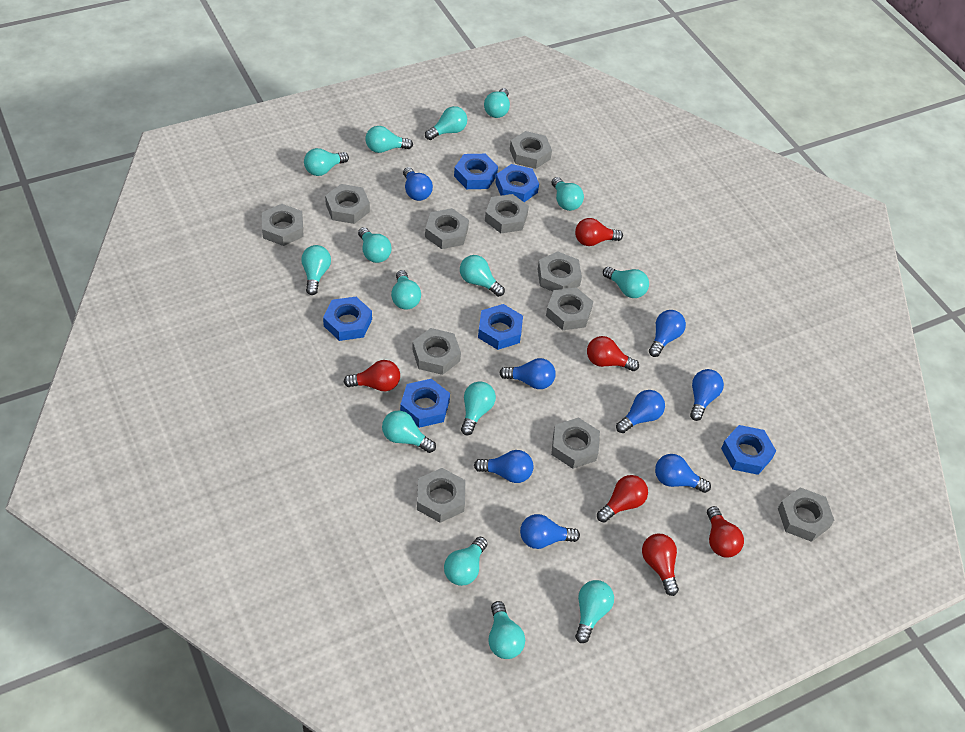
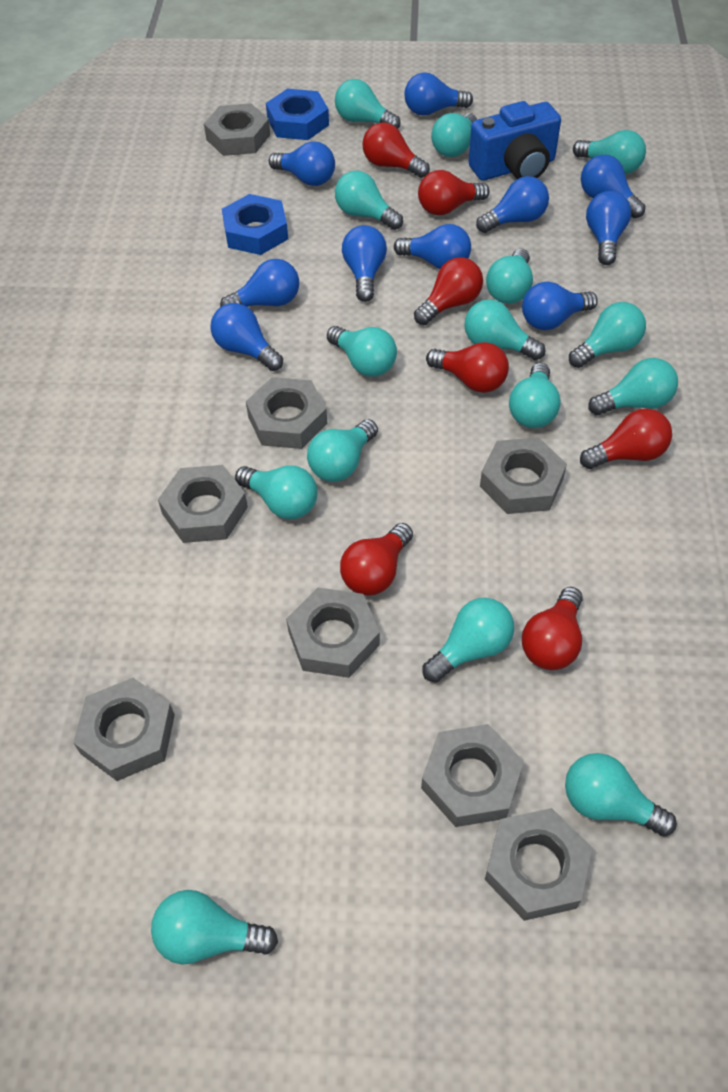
blue camera: 0 -> 1
blue light bulb: 8 -> 10
blue nut: 6 -> 2
grey nut: 11 -> 8
red light bulb: 6 -> 7

